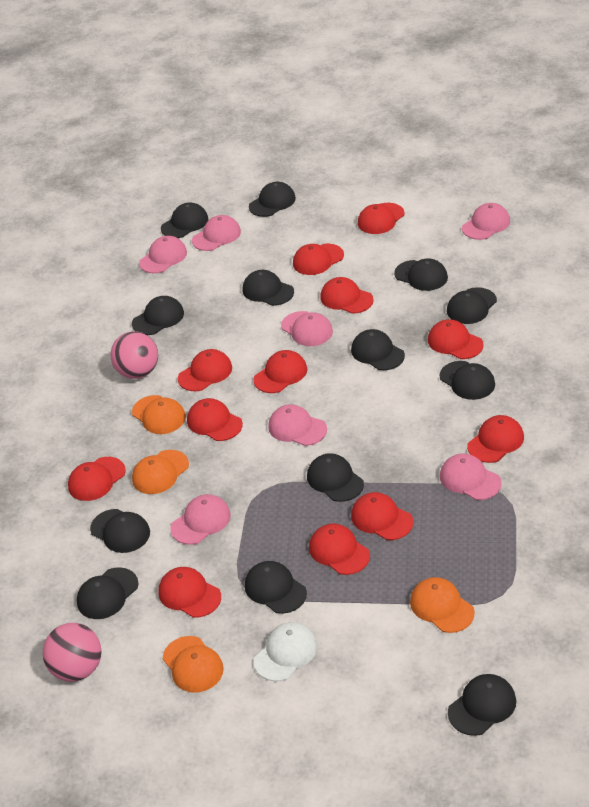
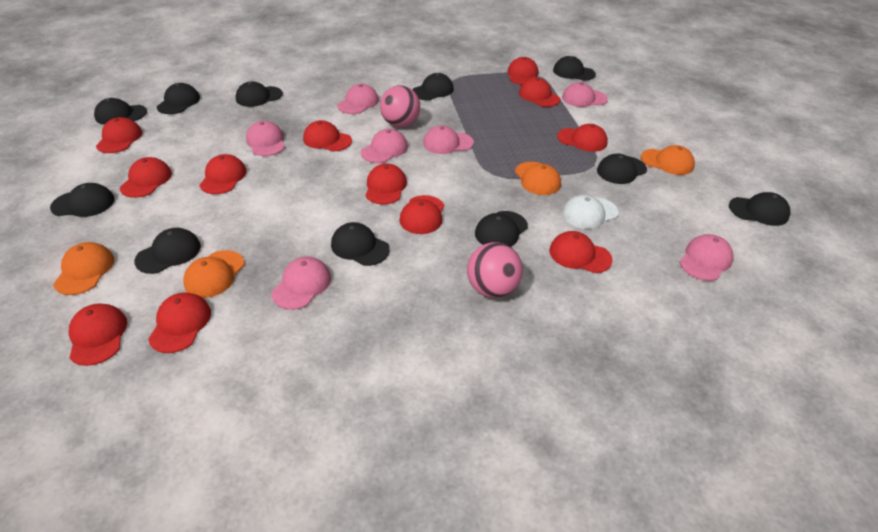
black cap: 13 -> 11

